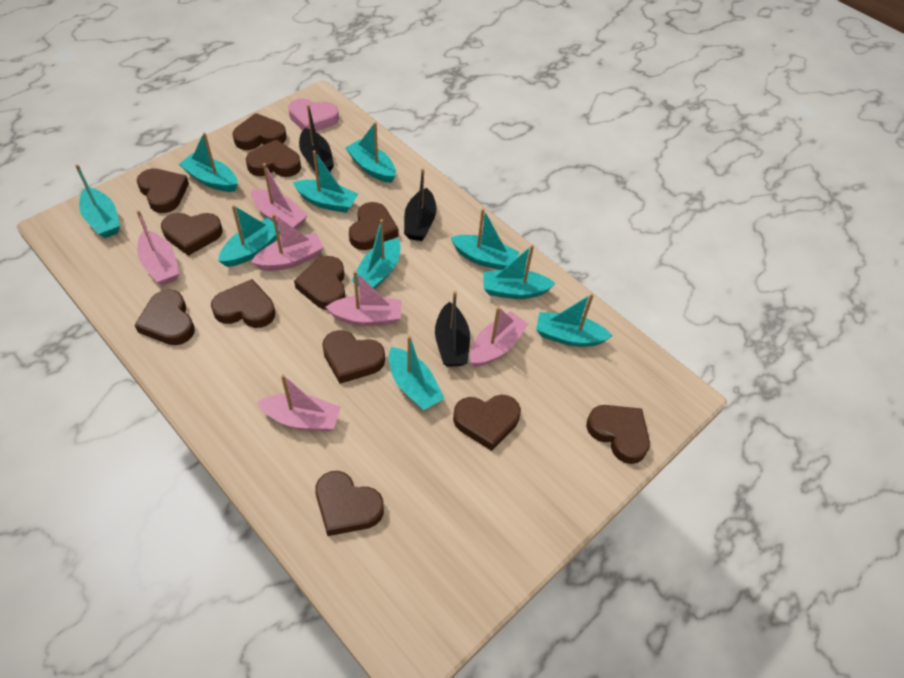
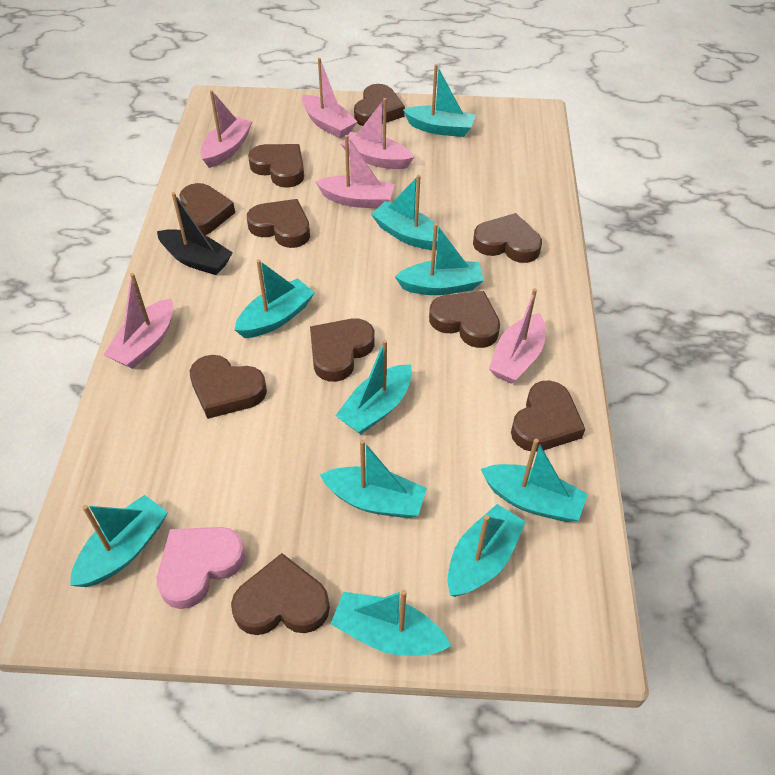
black boat: 3 -> 1
brown heart: 12 -> 10

